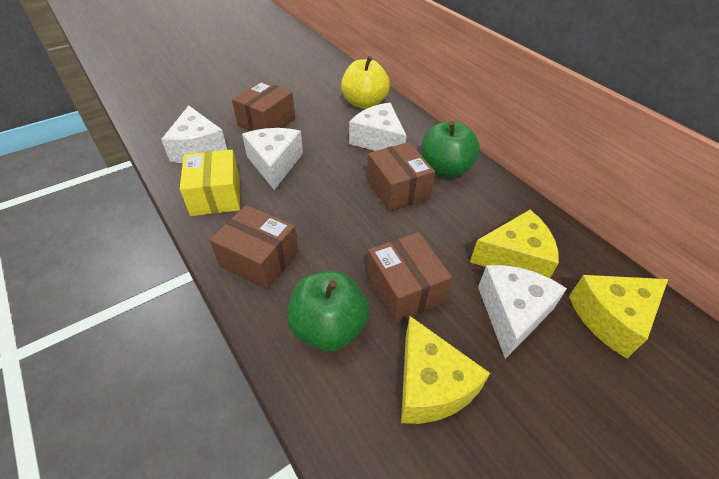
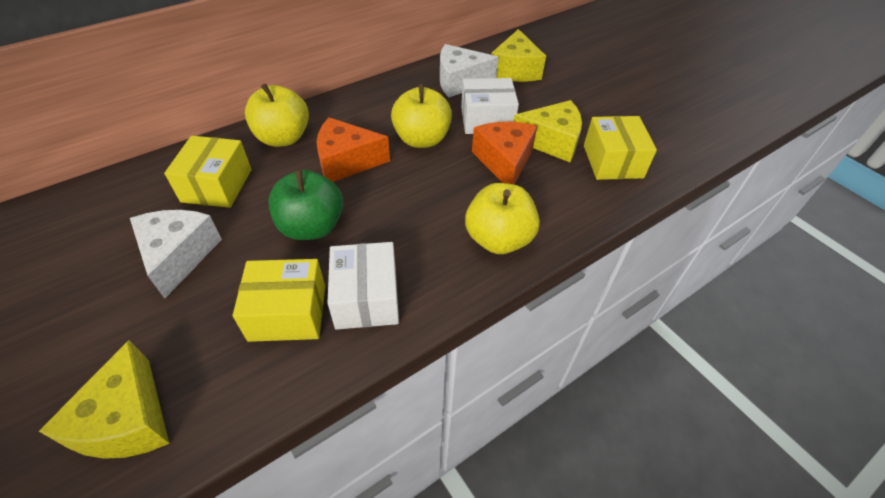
brown box: 4 -> 0
green apple: 2 -> 1
orange cheese: 0 -> 2
white box: 0 -> 2
white cheese: 4 -> 2
yellow apple: 1 -> 3
yellow box: 1 -> 3

